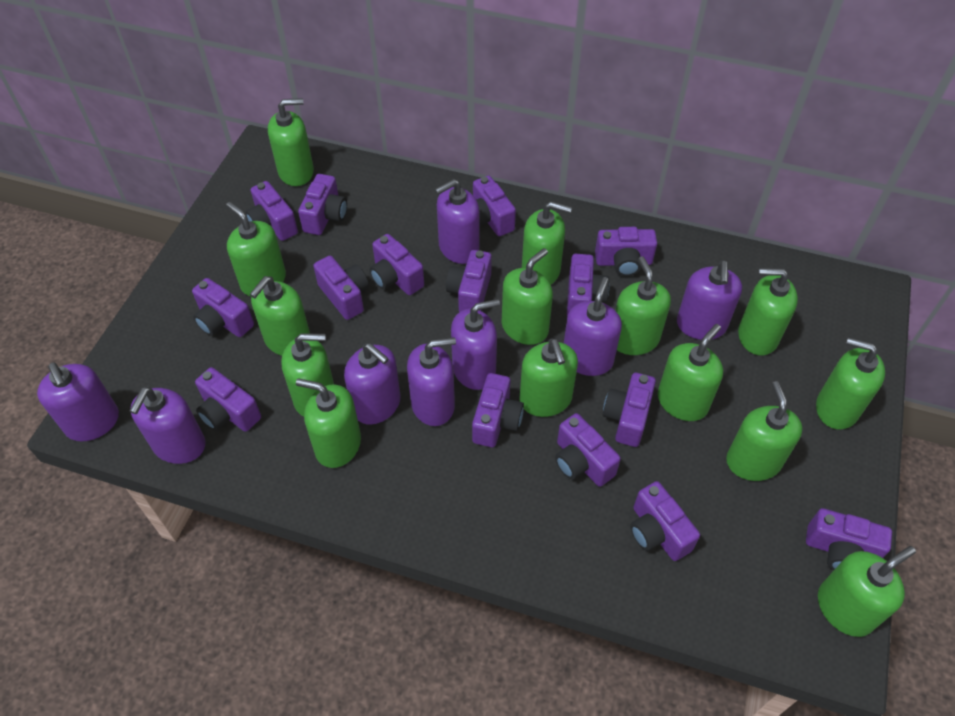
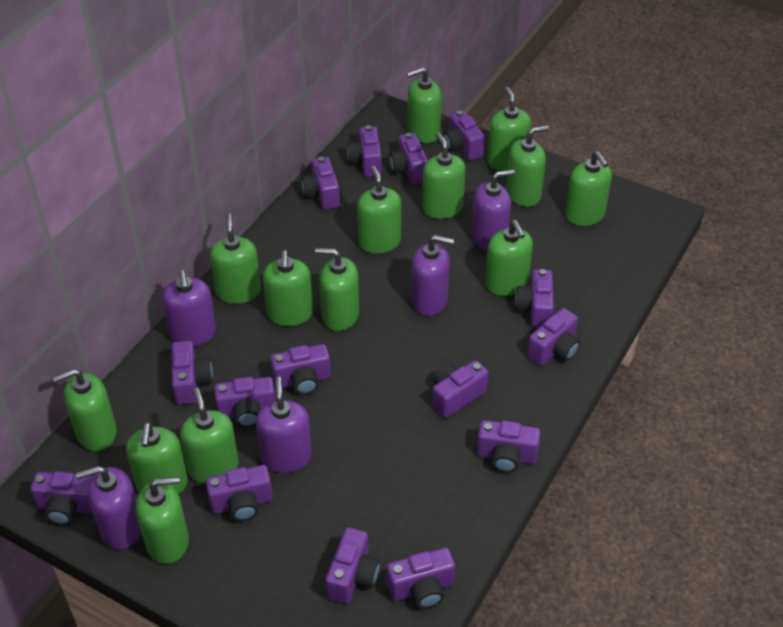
purple soap dispenser: 8 -> 5

